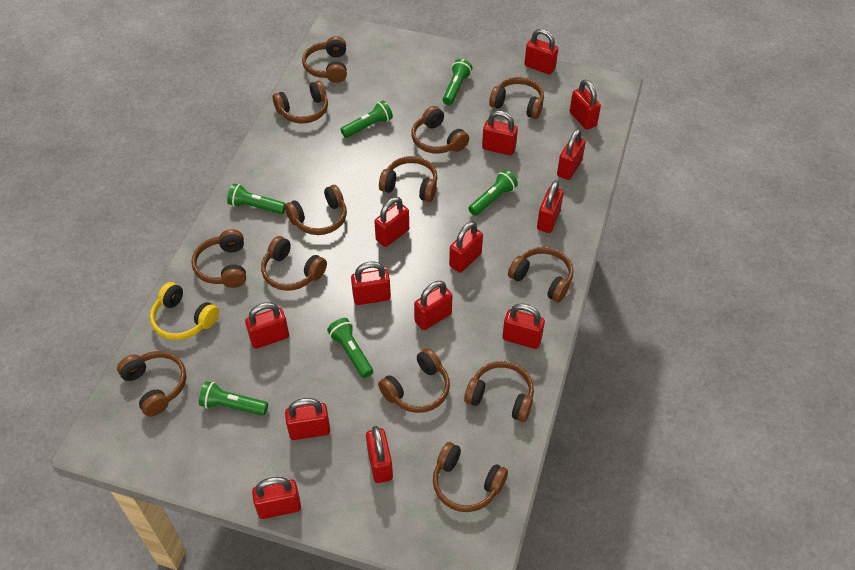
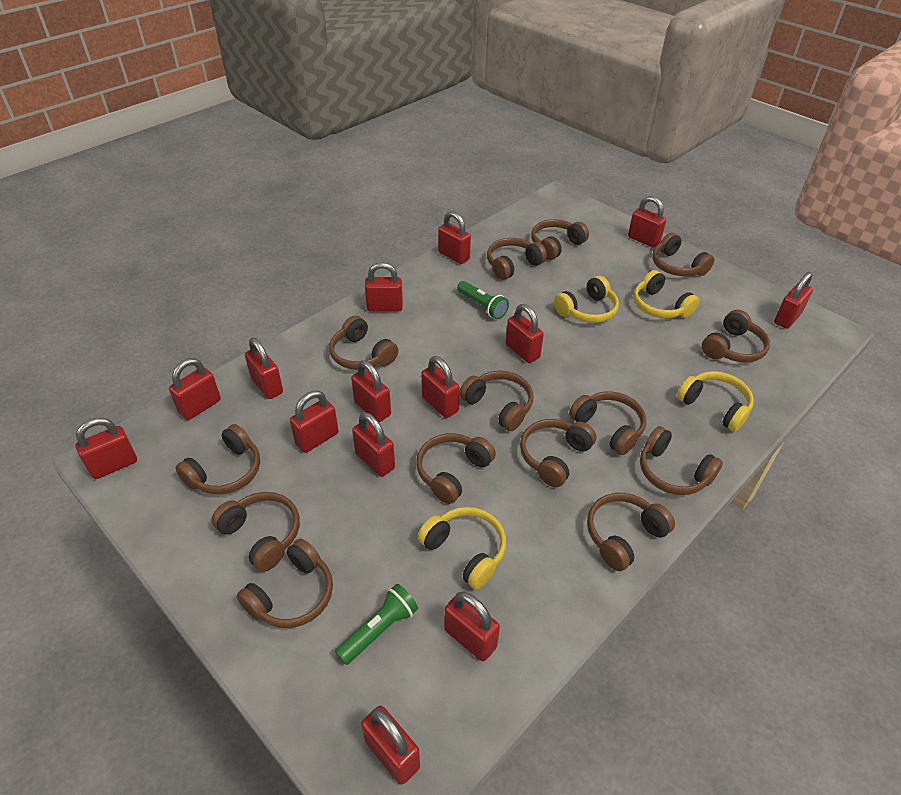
brown headphones: 13 -> 14
green flashlight: 6 -> 2
yellow headphones: 1 -> 4

